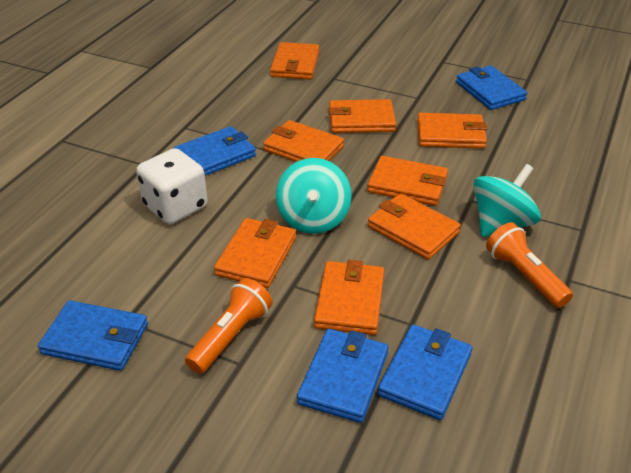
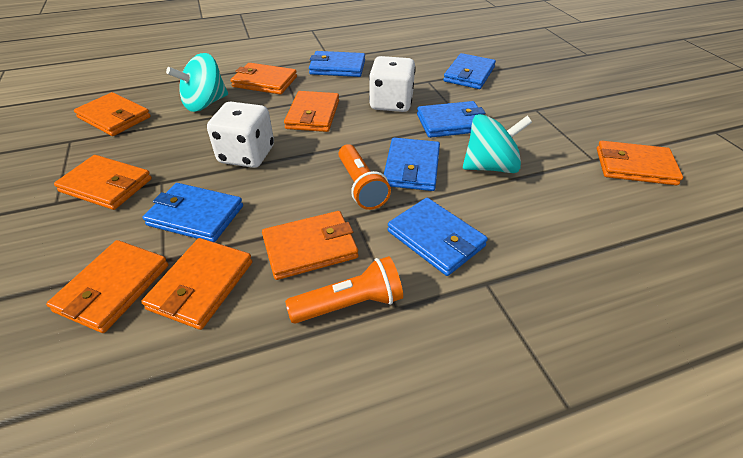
blue wallet: 5 -> 6
white dice: 1 -> 2

